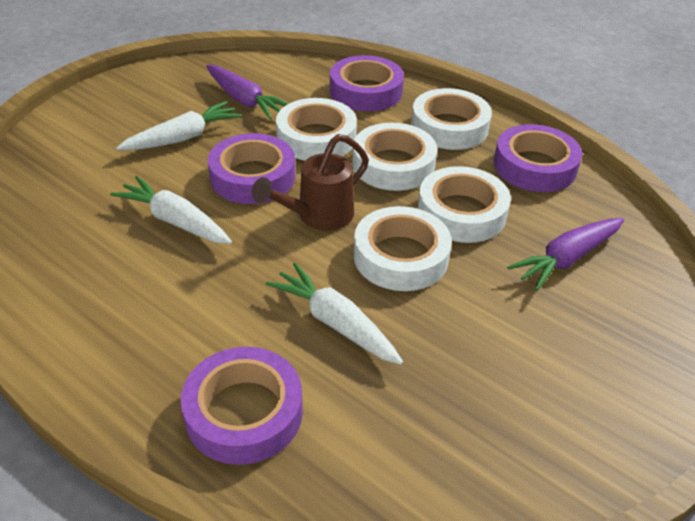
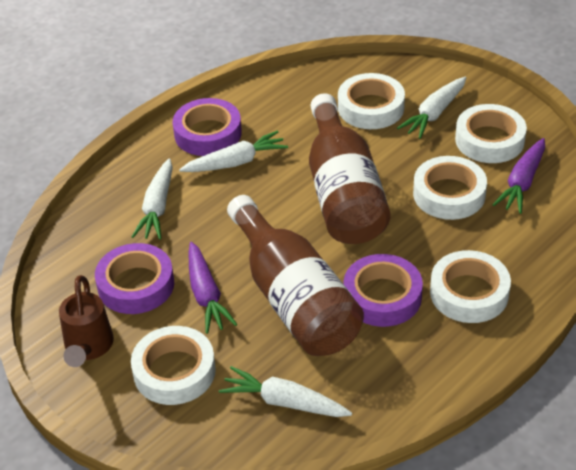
brown bottle: 0 -> 2
purple tape: 4 -> 3
white carrot: 3 -> 4

